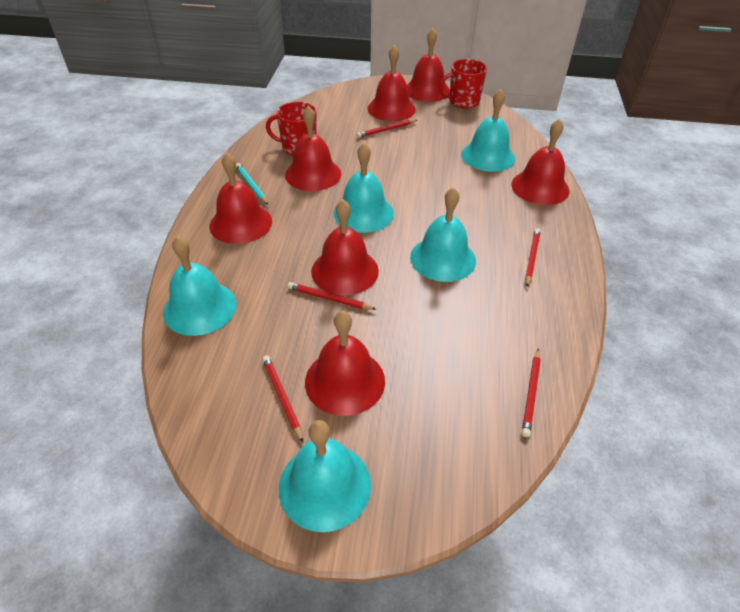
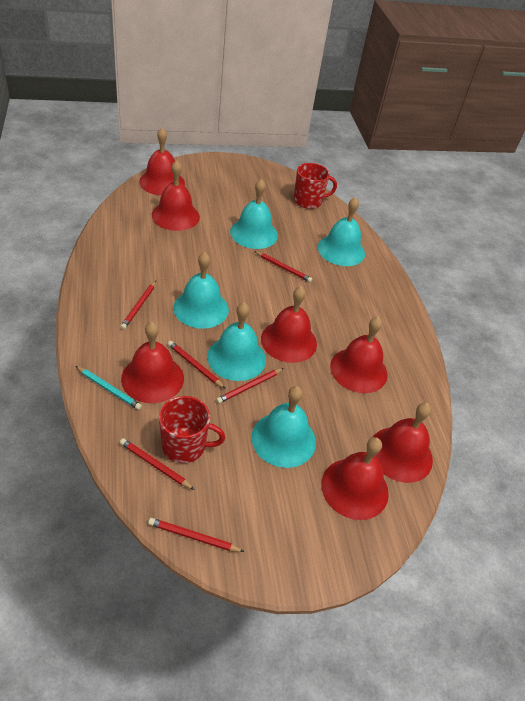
red pencil: 5 -> 6

